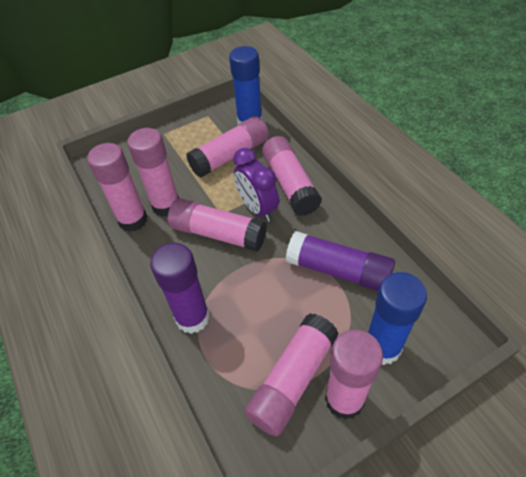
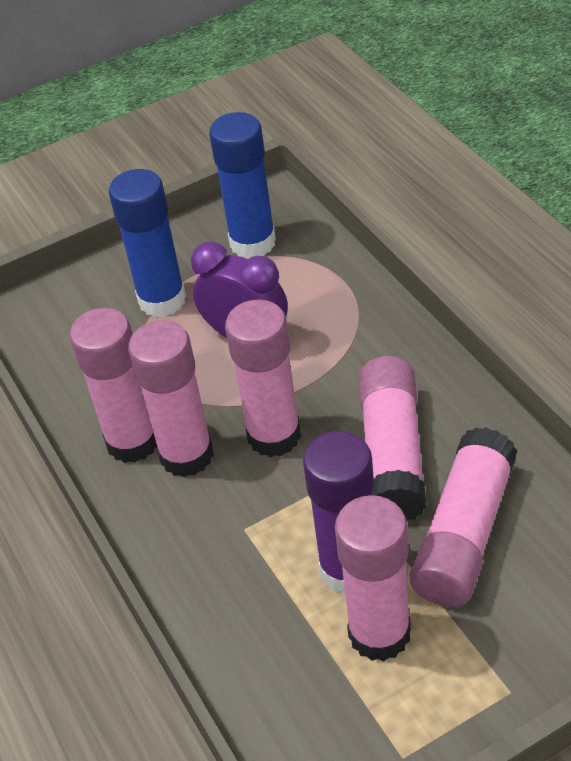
pink glue stick: 7 -> 6
purple glue stick: 2 -> 1

